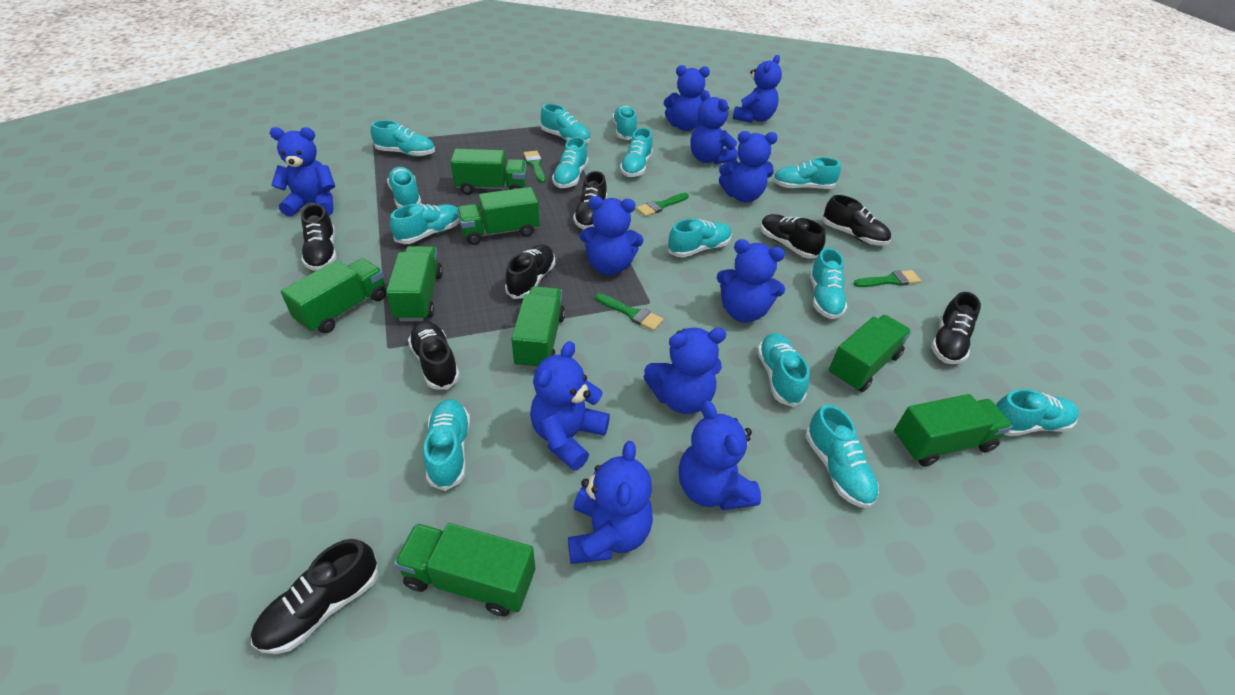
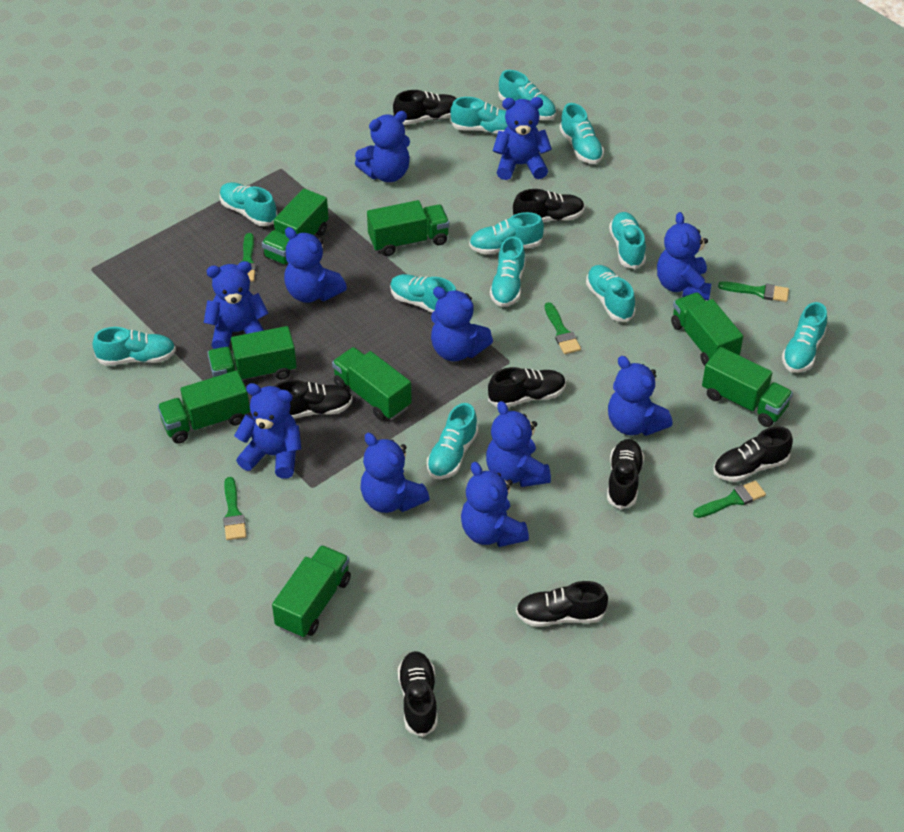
green brush: 4 -> 5
turquoise shoe: 14 -> 12

